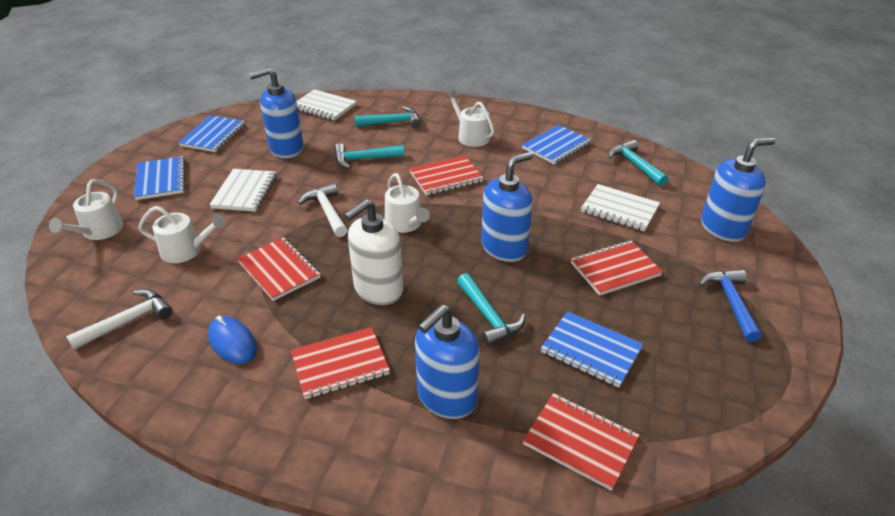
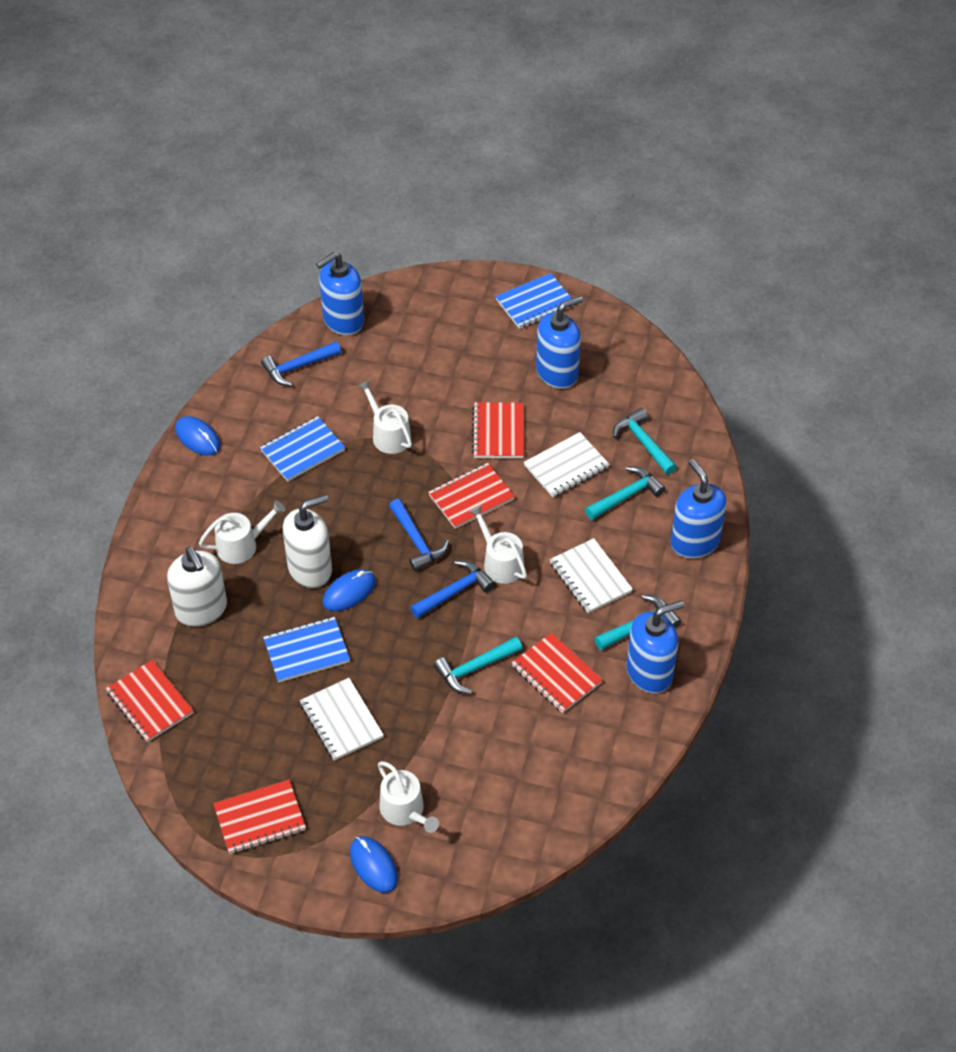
blue hammer: 1 -> 3
blue mouse: 1 -> 3
blue notebook: 4 -> 3
white hammer: 2 -> 0
white soap dispenser: 1 -> 2

